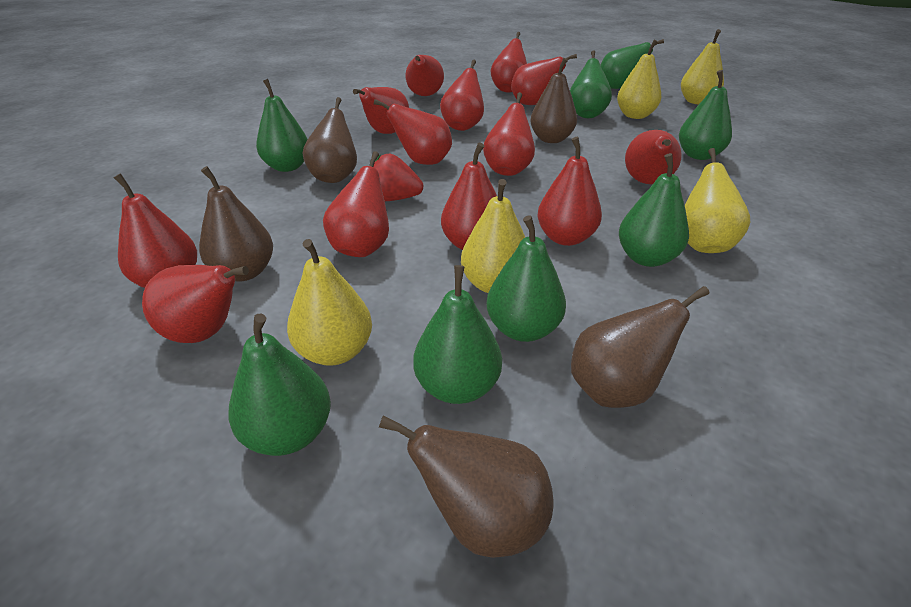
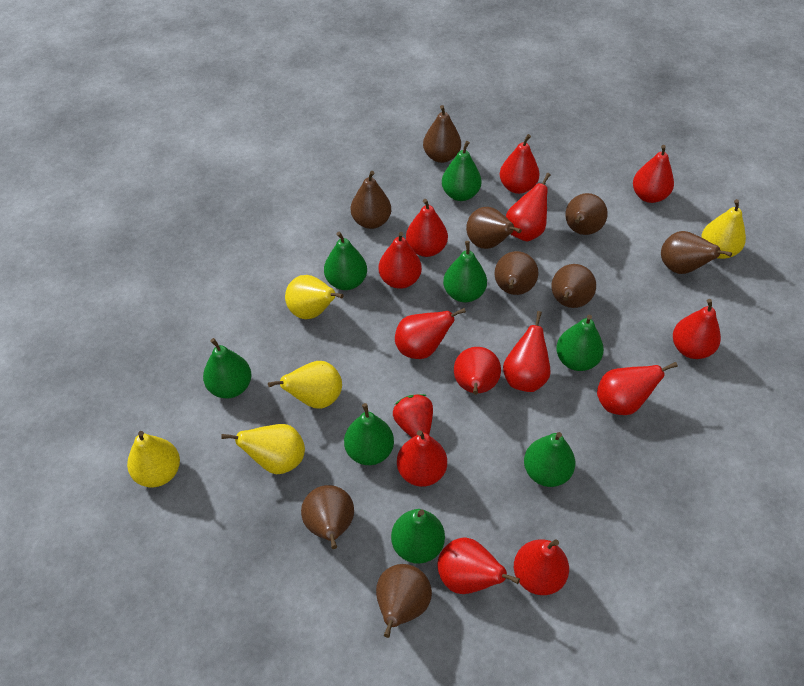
brown pear: 5 -> 9

